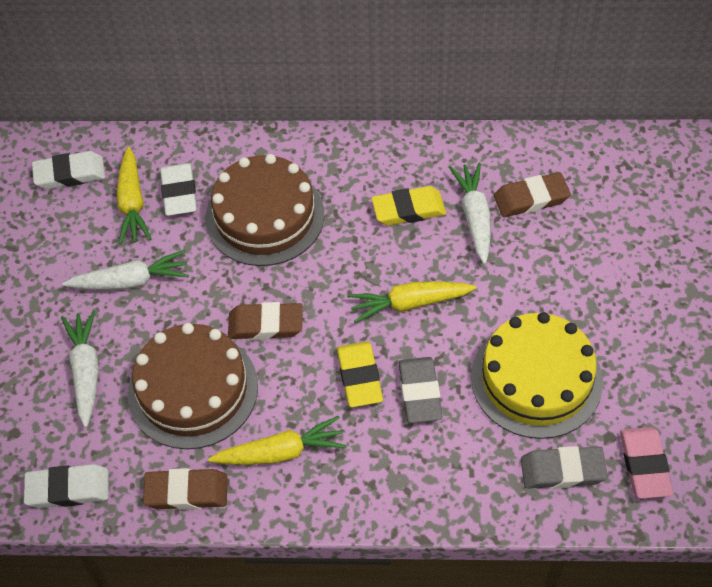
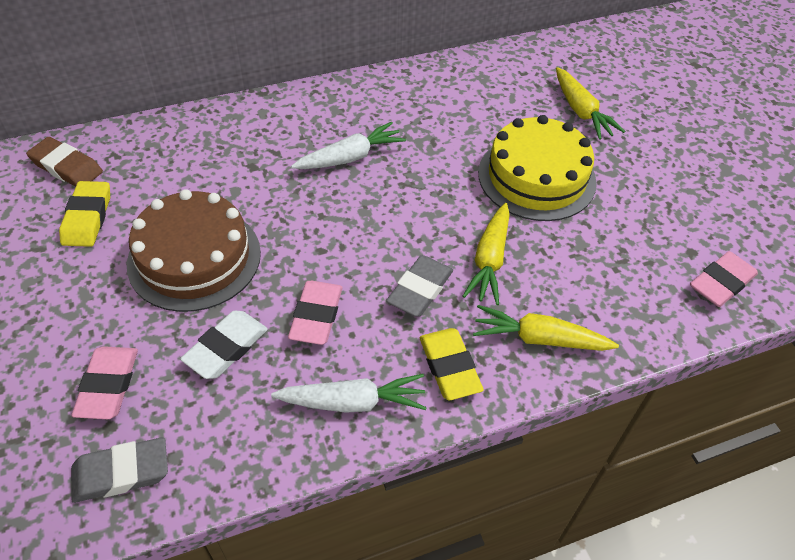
brown cake: 2 -> 1
brown eraser: 3 -> 1
pink eraser: 1 -> 3
white carrot: 3 -> 2
white eraser: 3 -> 1

